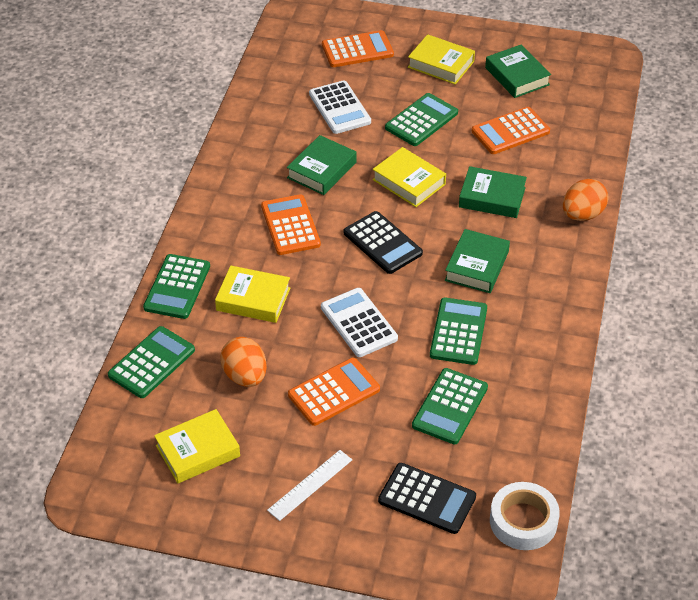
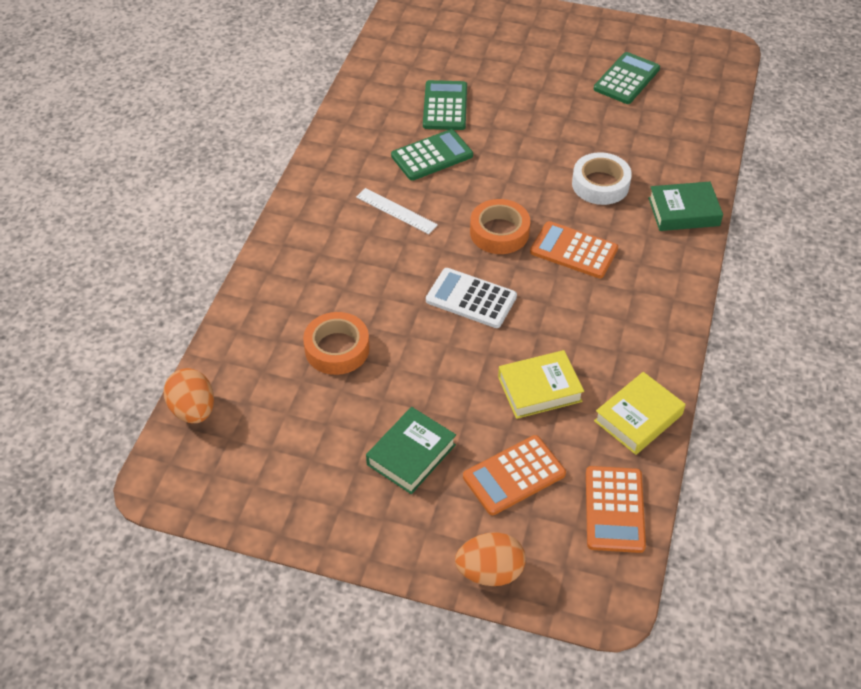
black calculator: 2 -> 0
green book: 4 -> 2
green calculator: 5 -> 3
orange calculator: 4 -> 3
orange tape: 0 -> 2
white calculator: 2 -> 1
yellow book: 4 -> 2

